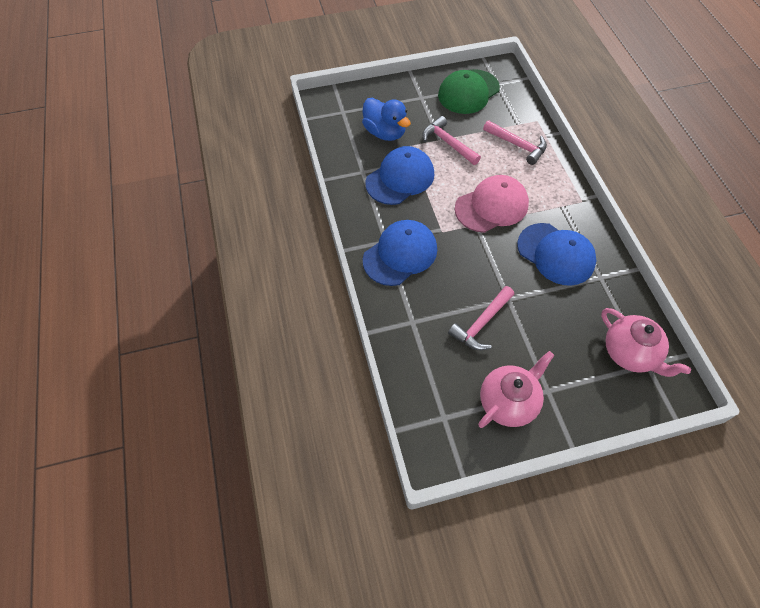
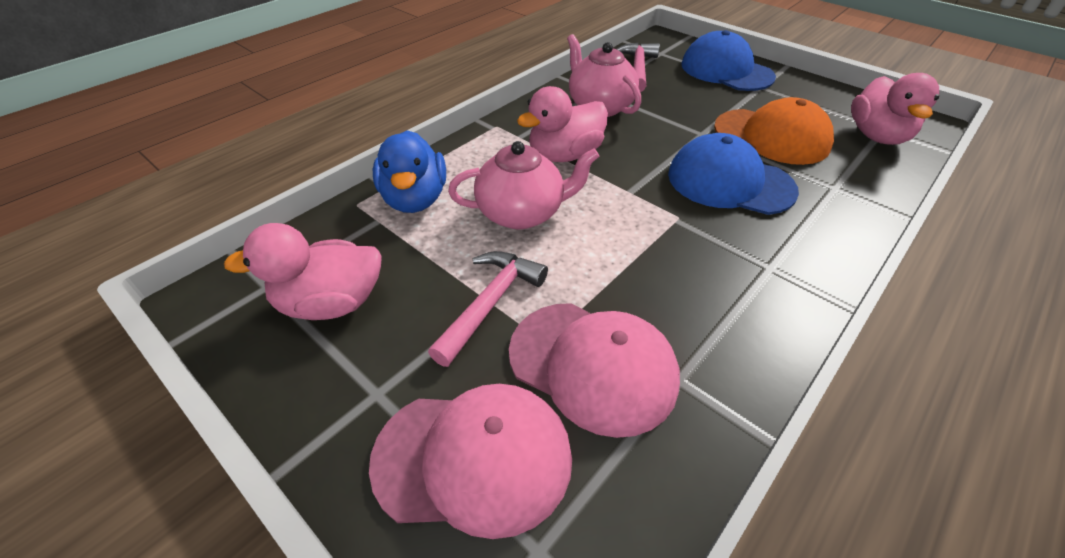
blue cap: 3 -> 2
green cap: 1 -> 0
orange cap: 0 -> 1
pink cap: 1 -> 2
pink duck: 0 -> 3
pink hammer: 3 -> 2

